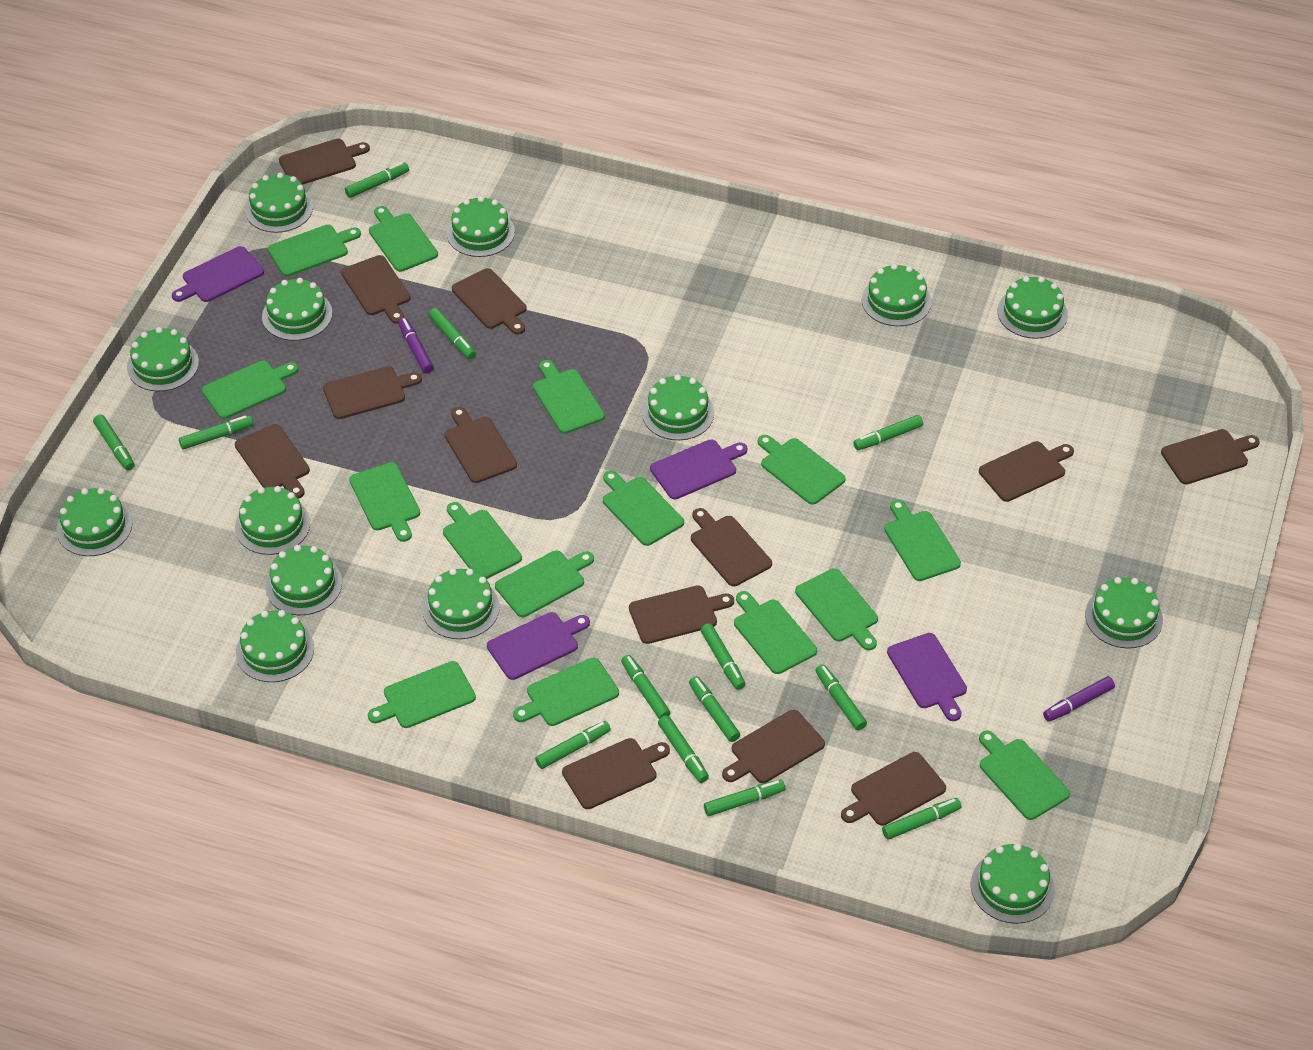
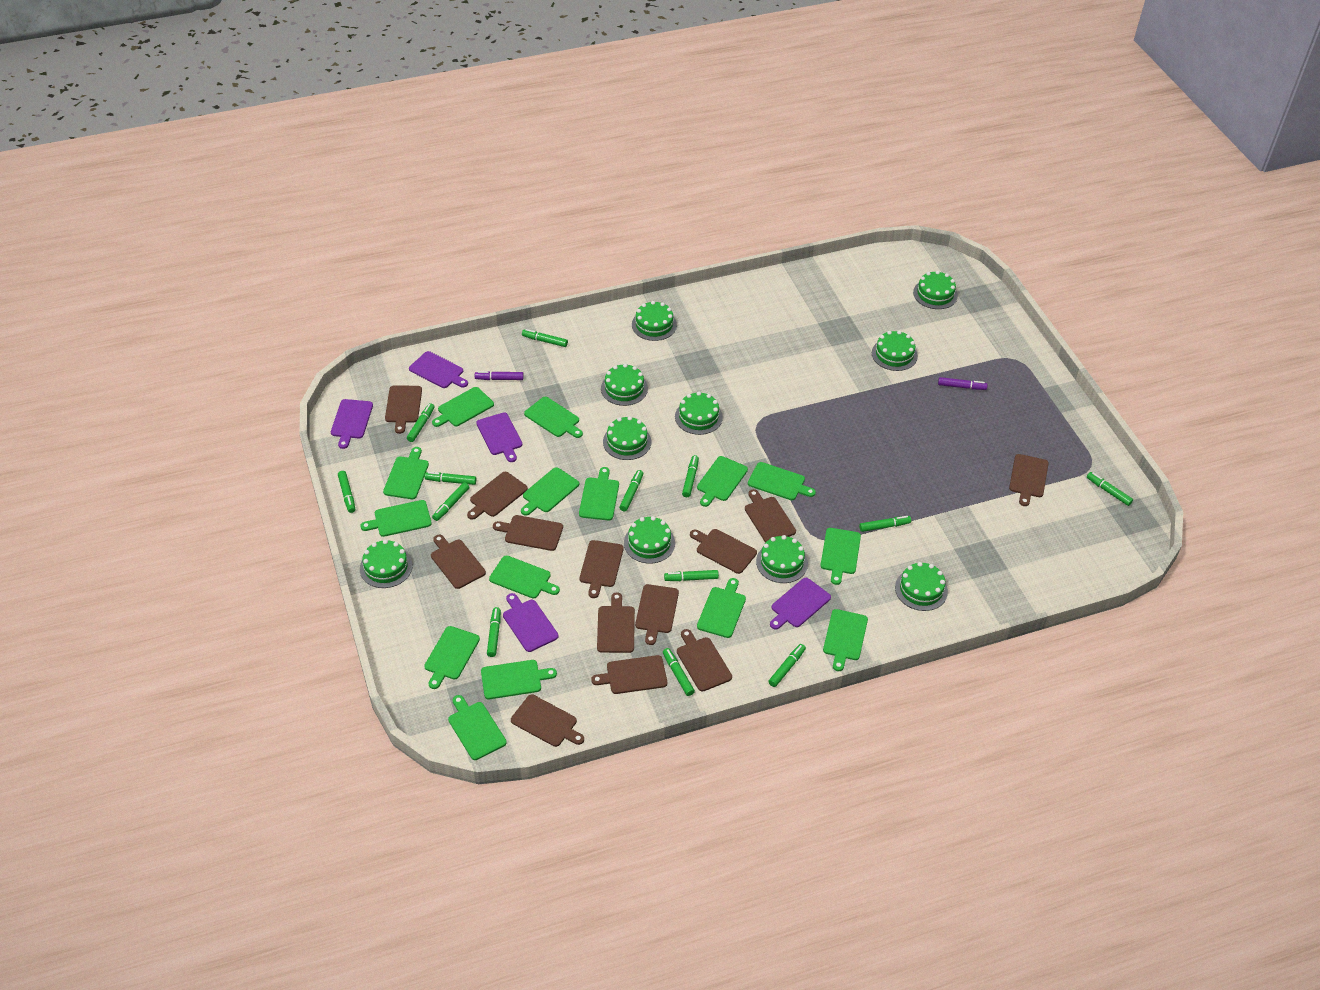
green cake: 14 -> 10
purple cutting board: 4 -> 5

